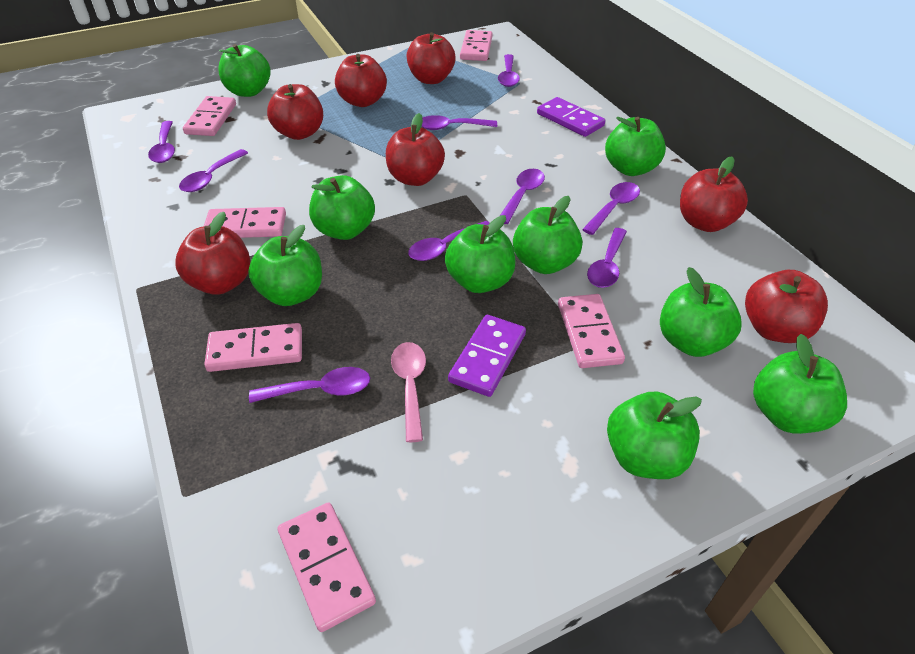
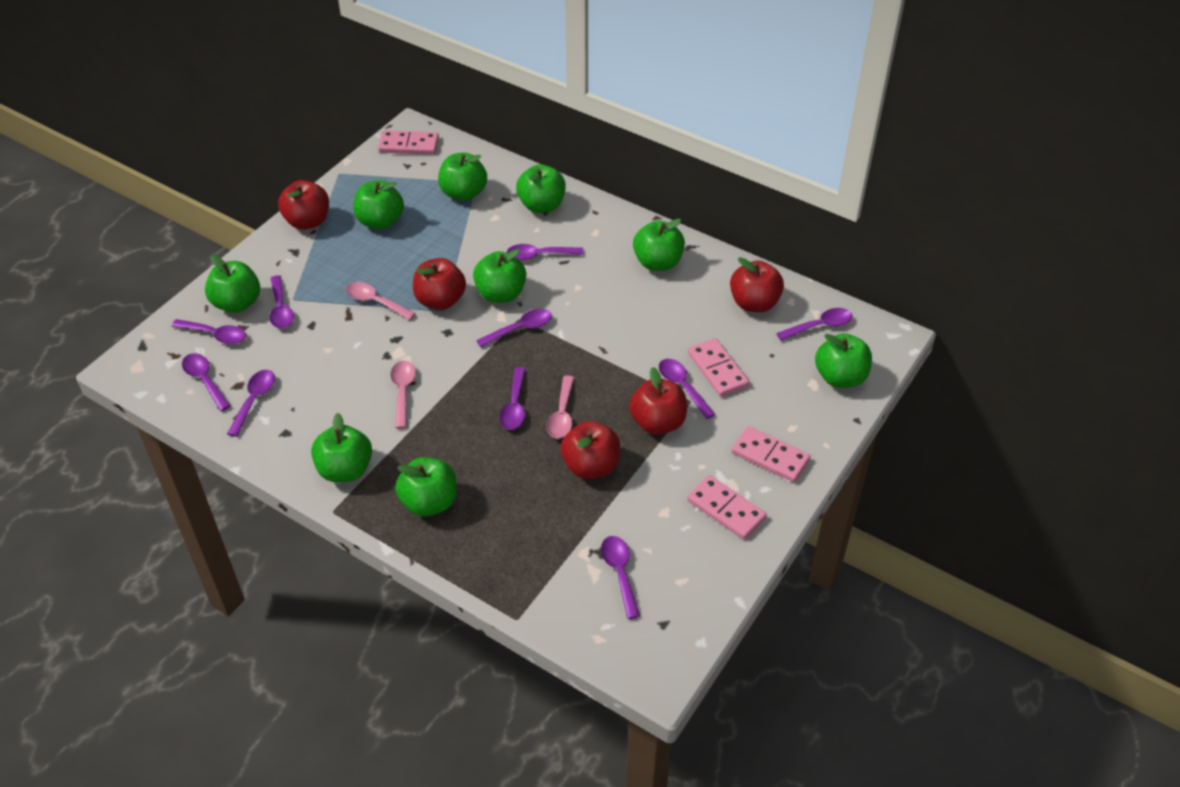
pink domino: 6 -> 4
pink spoon: 1 -> 3
purple domino: 2 -> 0
purple spoon: 9 -> 10
red apple: 7 -> 5

